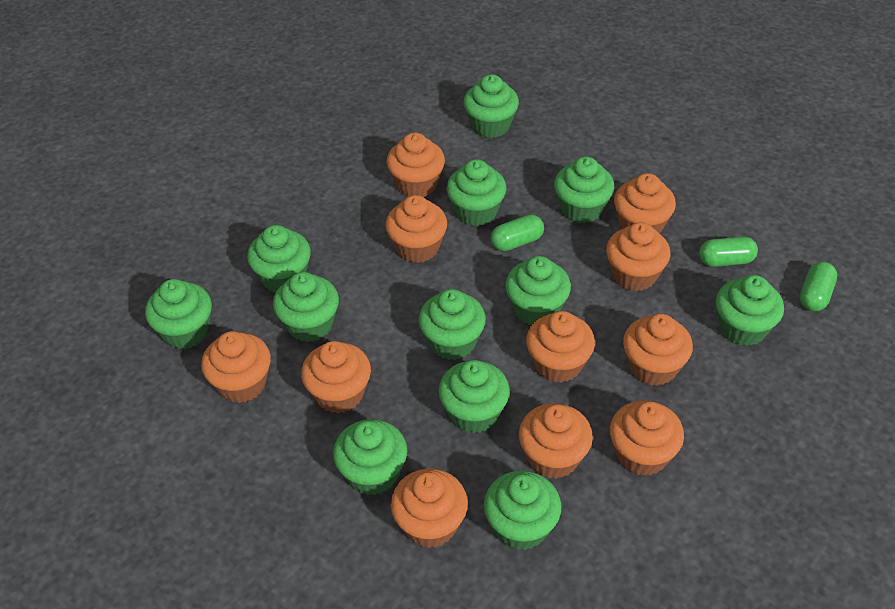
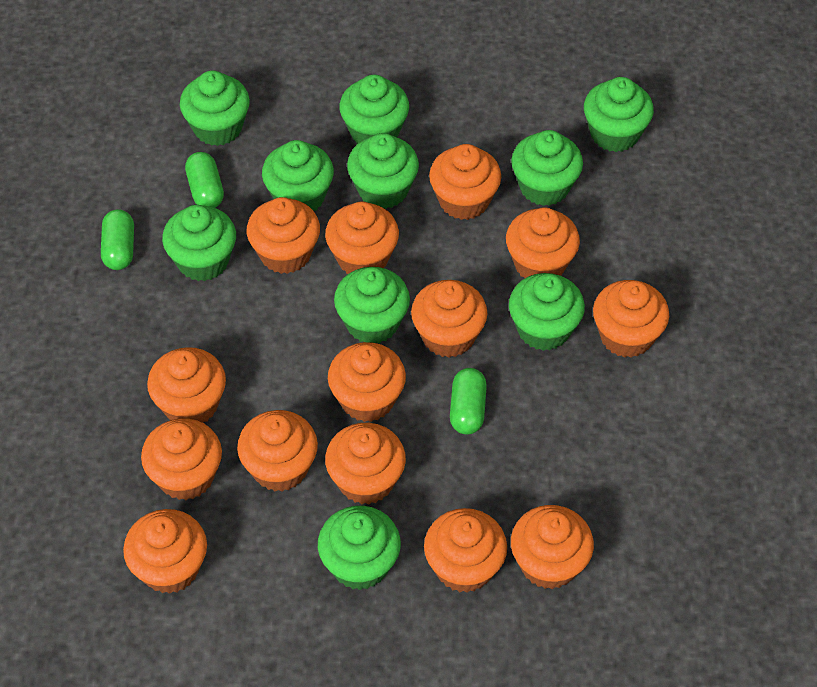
green cupcake: 12 -> 10
orange cupcake: 11 -> 14

